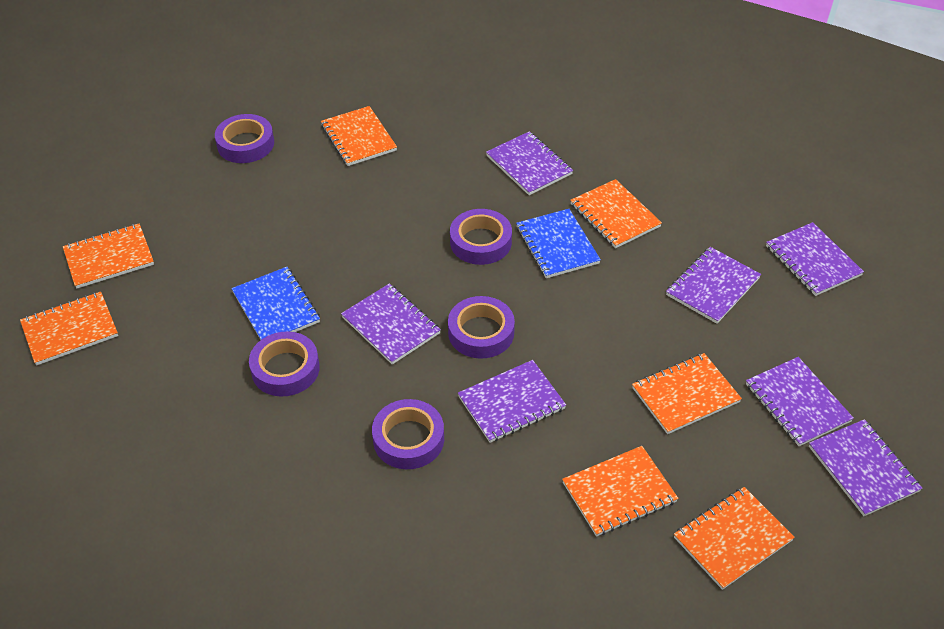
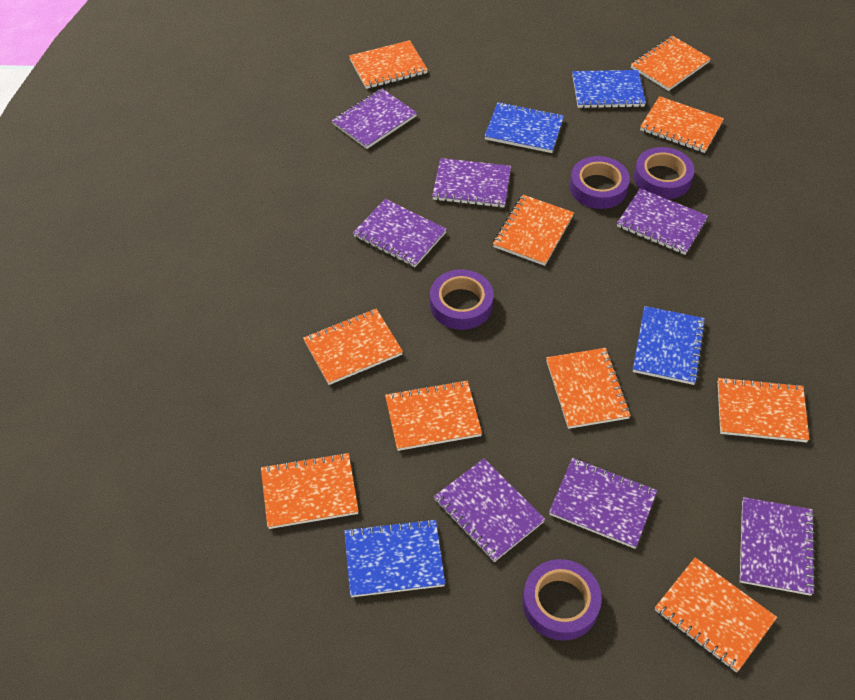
blue notebook: 2 -> 4
orange notebook: 7 -> 10
purple tape: 5 -> 4

